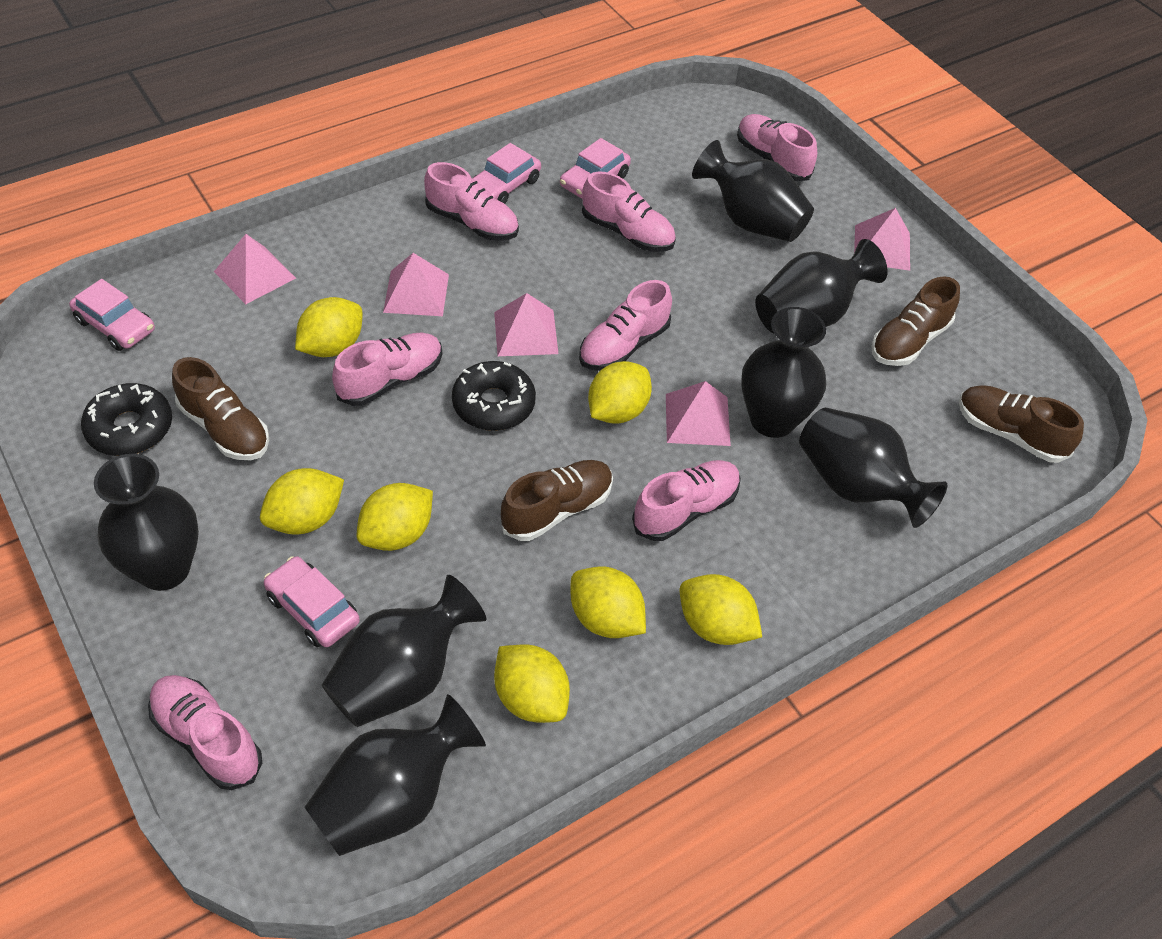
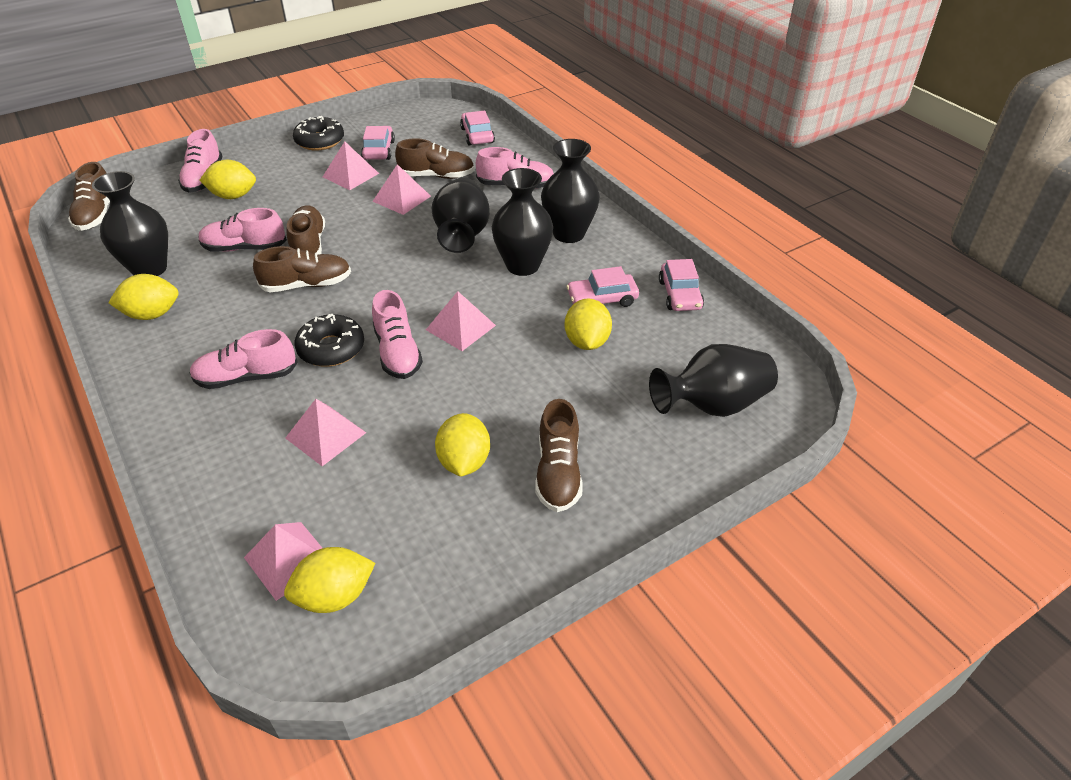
black vase: 7 -> 5
brown shoe: 4 -> 5
pink shoe: 7 -> 5
yellow lemon: 7 -> 5

